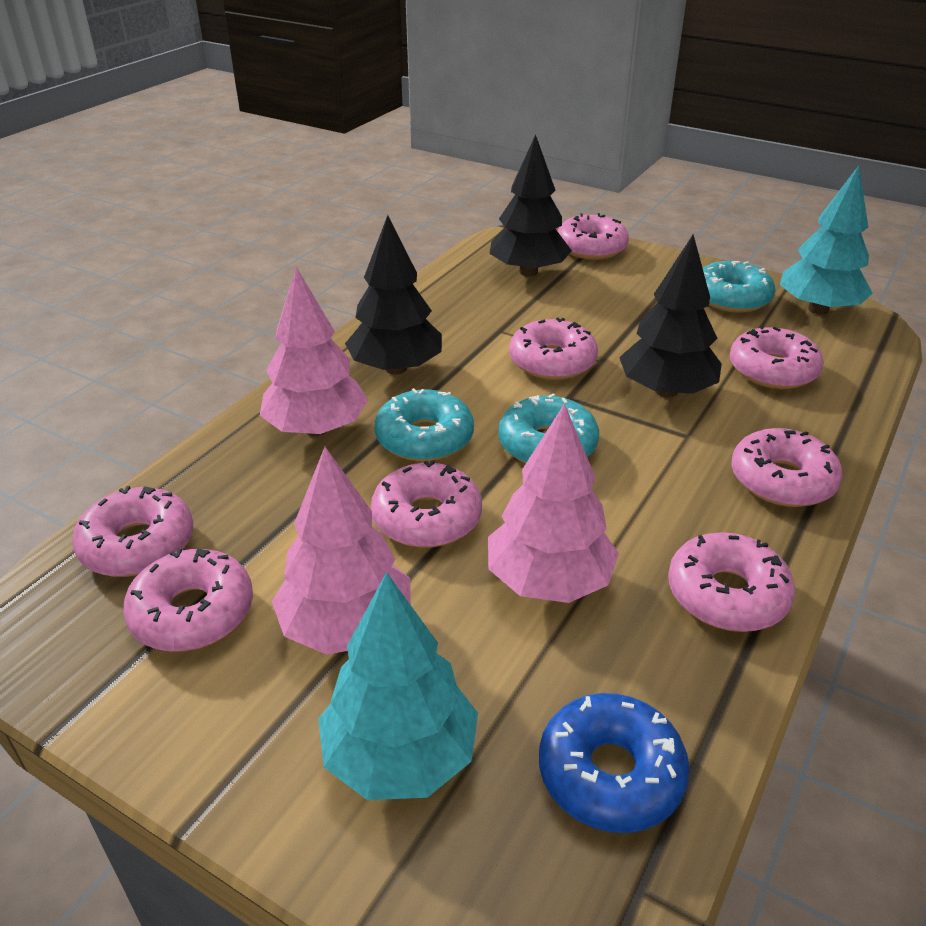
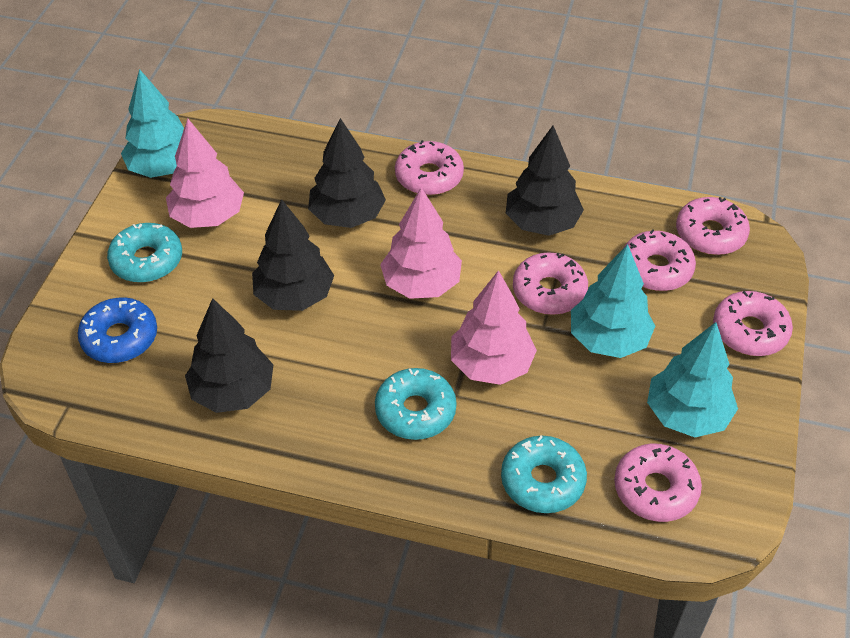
black tree: 3 -> 4
pink donut: 8 -> 6
turquoise tree: 2 -> 3

